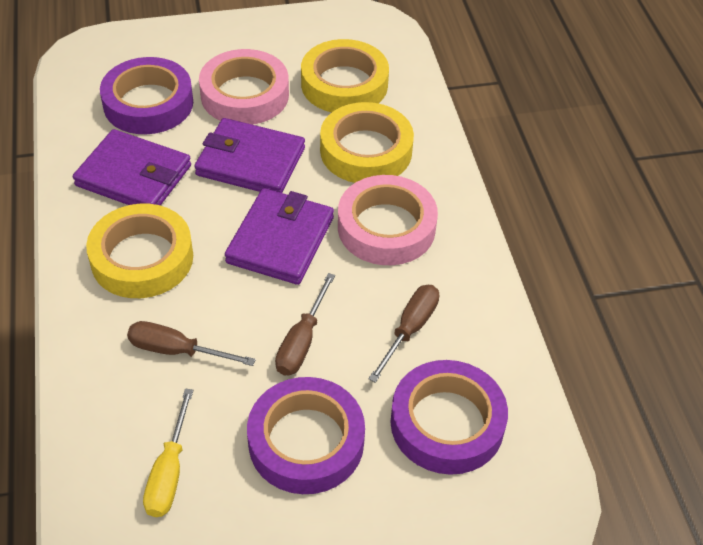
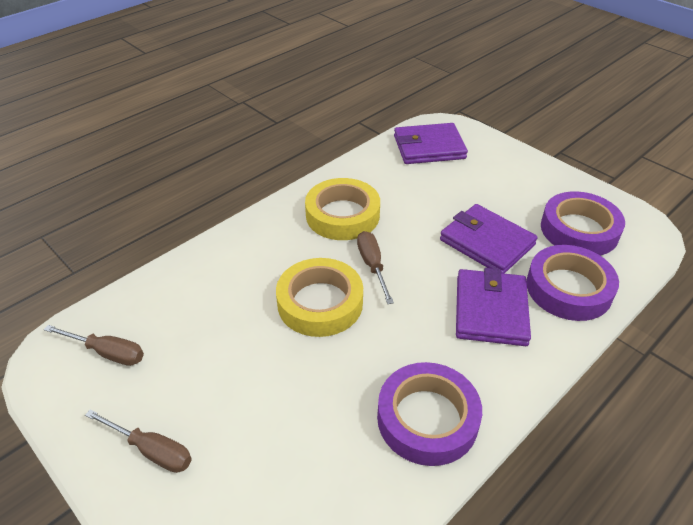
pink tape: 2 -> 0
yellow screwdriver: 1 -> 0
yellow tape: 3 -> 2

